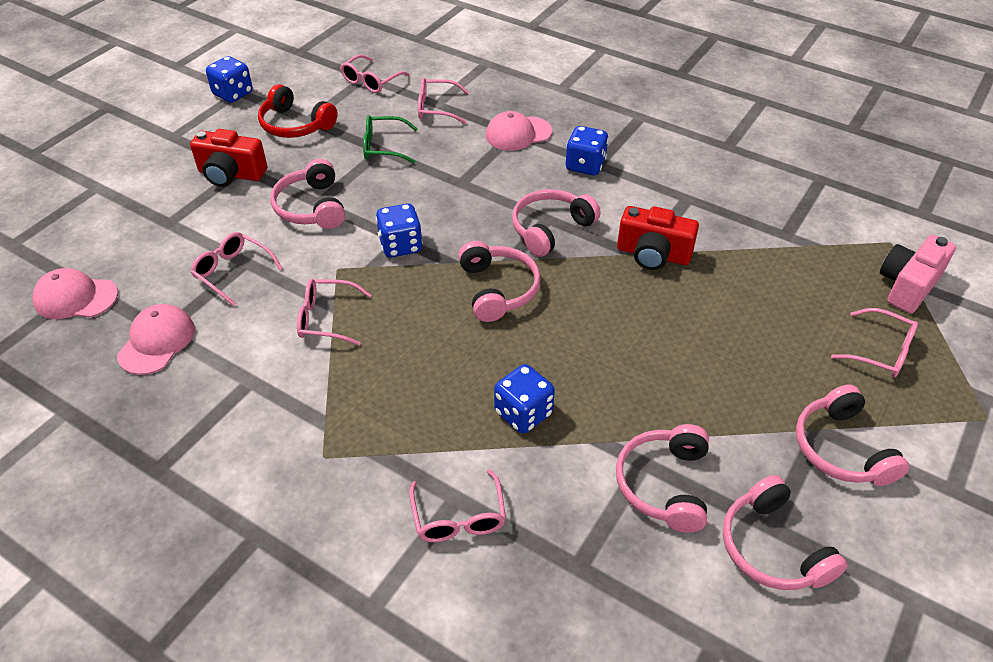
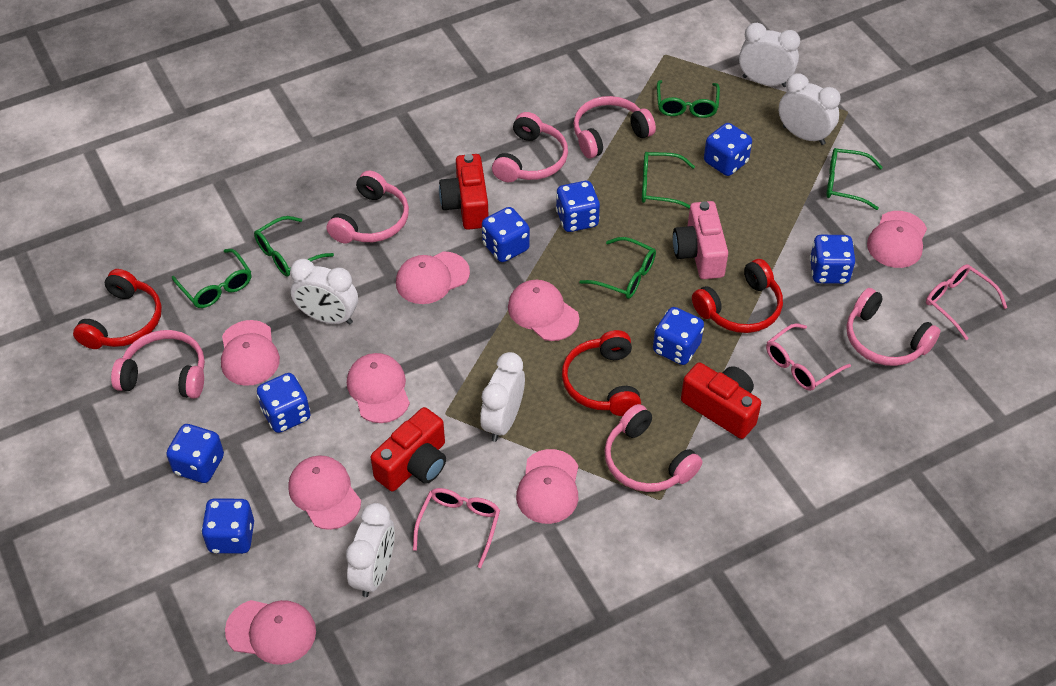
blue dice: 4 -> 8
green glasses: 1 -> 6
pink cap: 3 -> 8
pink glasses: 6 -> 3
red camera: 2 -> 3
red headphones: 1 -> 3
white clock: 0 -> 5

